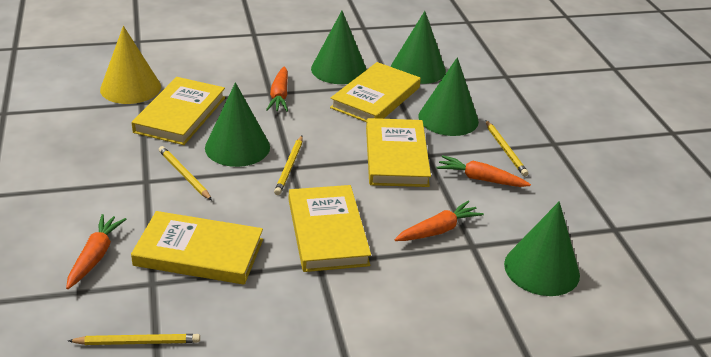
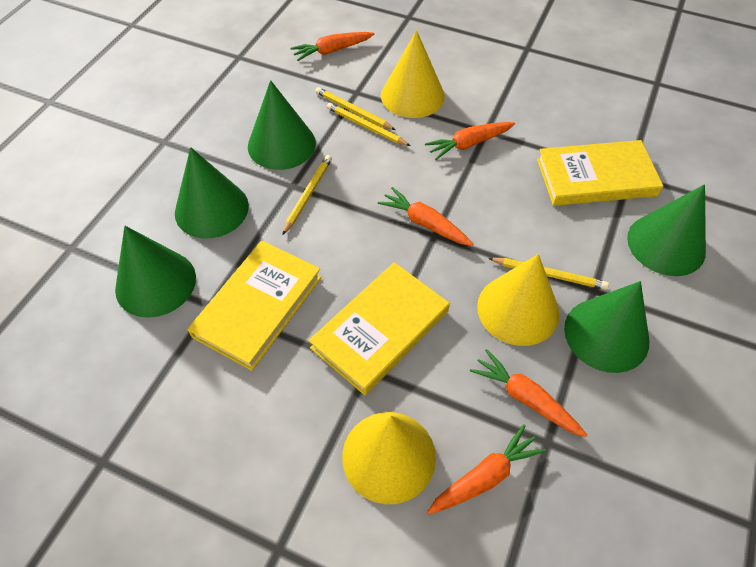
orange carrot: 4 -> 5
yellow book: 5 -> 3
yellow cone: 1 -> 3

